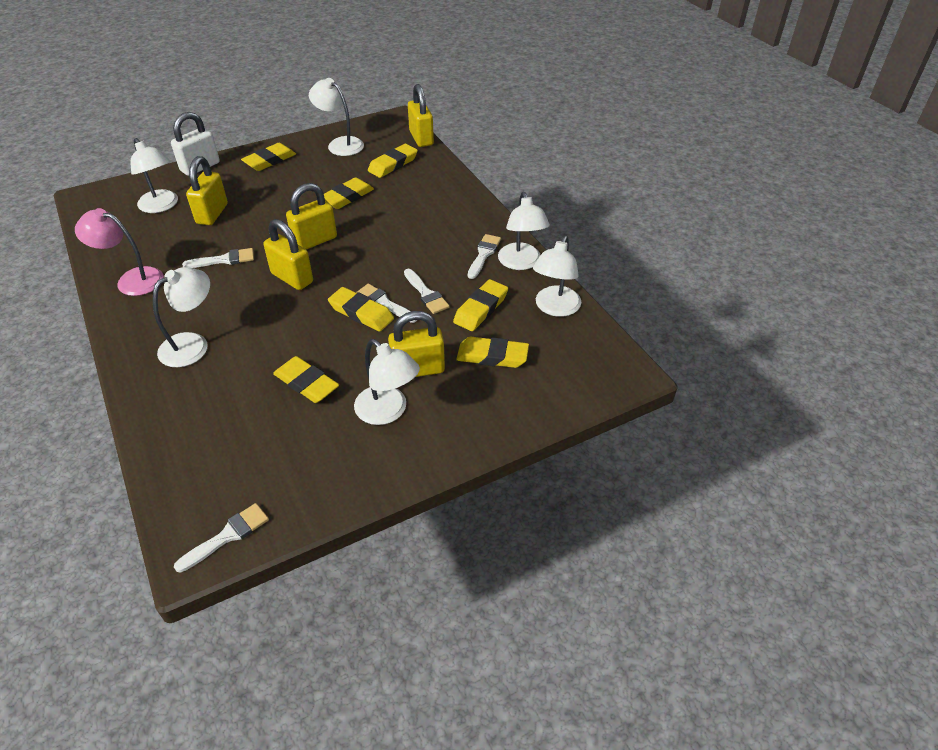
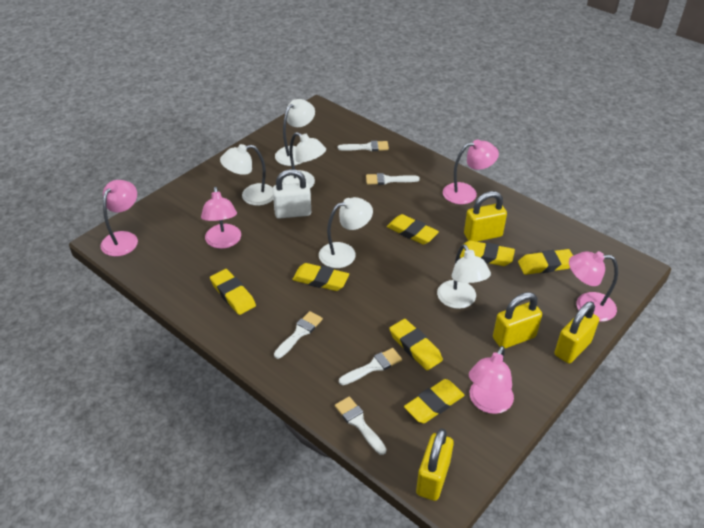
pink lamp: 1 -> 5
white lamp: 6 -> 5
yellow padlock: 5 -> 4

